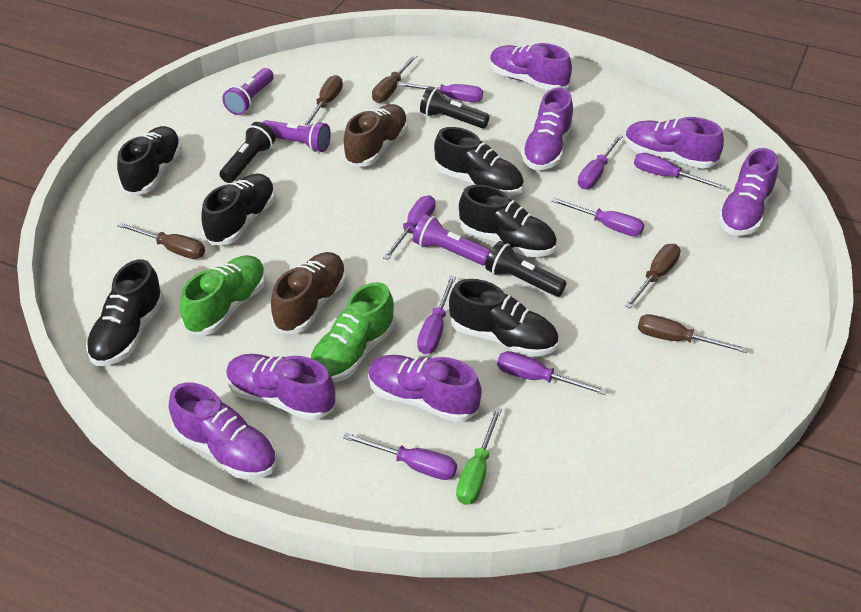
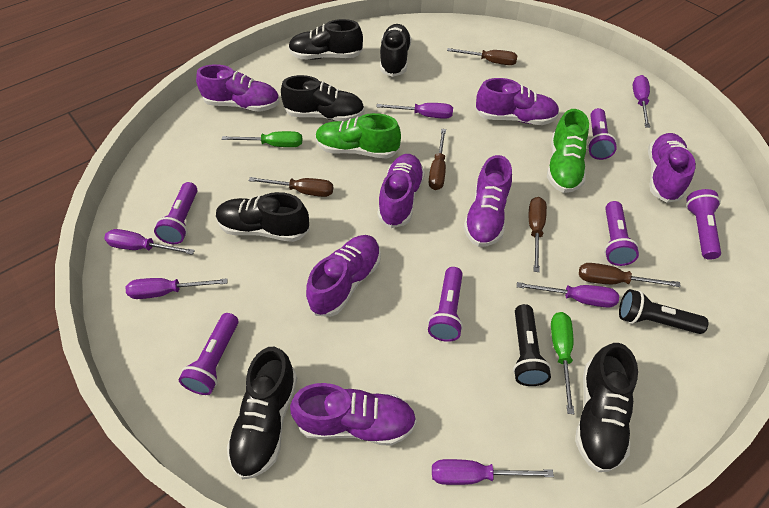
black flashlight: 3 -> 2
brown shoe: 2 -> 0
green screwdriver: 1 -> 2
purple flashlight: 3 -> 6
purple screwdriver: 8 -> 6

